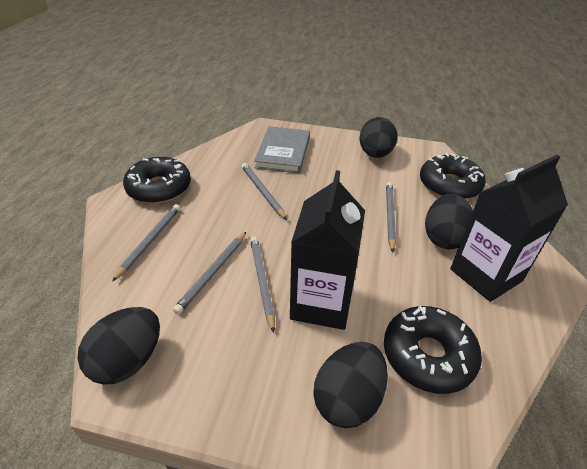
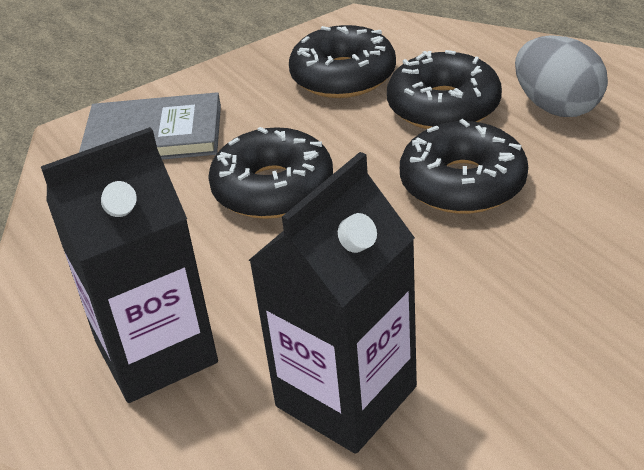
black donut: 3 -> 4
black egg: 4 -> 0
grey egg: 0 -> 1
grey pencil: 5 -> 0

